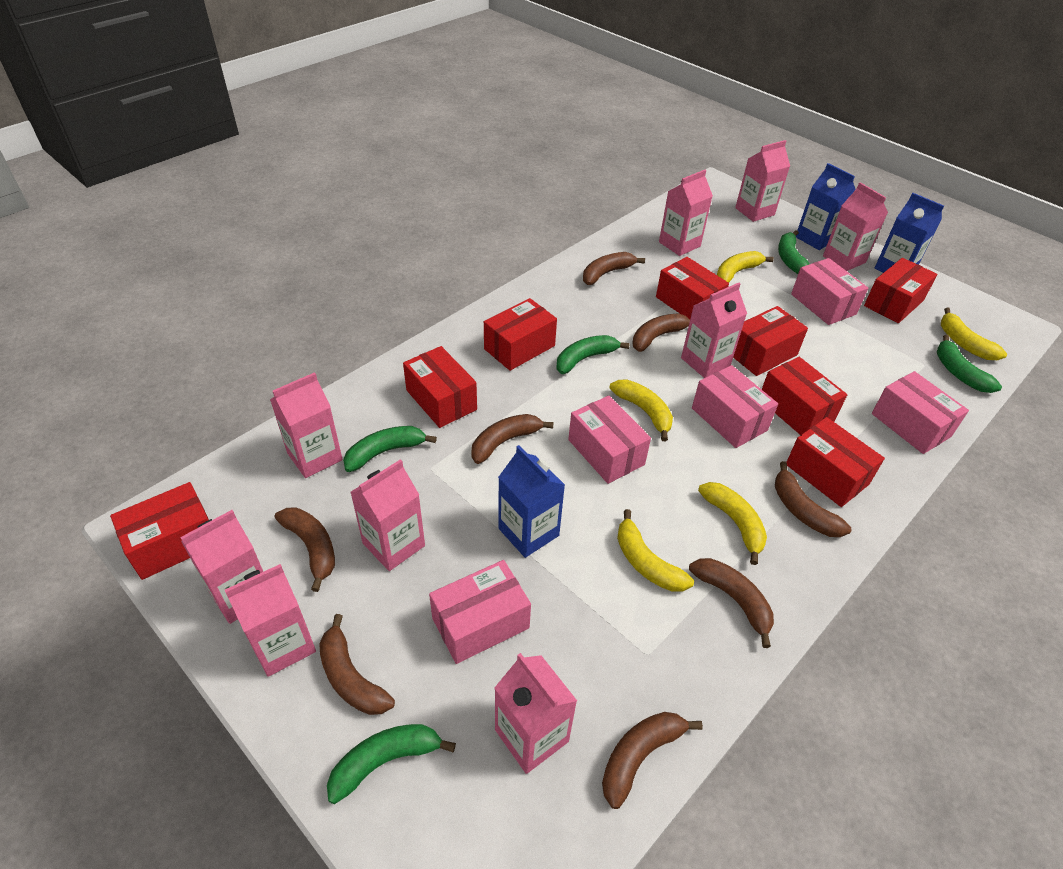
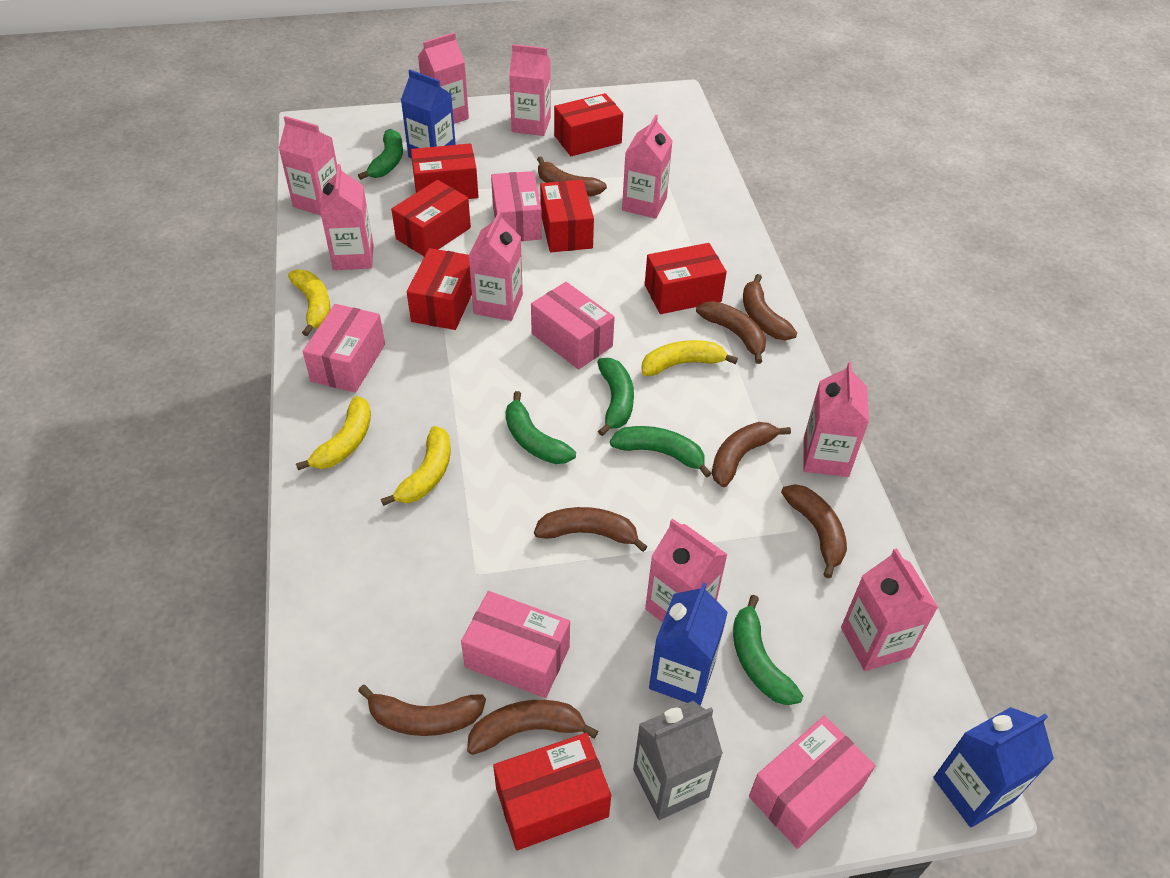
grey carton: 0 -> 1
red box: 8 -> 7
yellow banana: 5 -> 4

